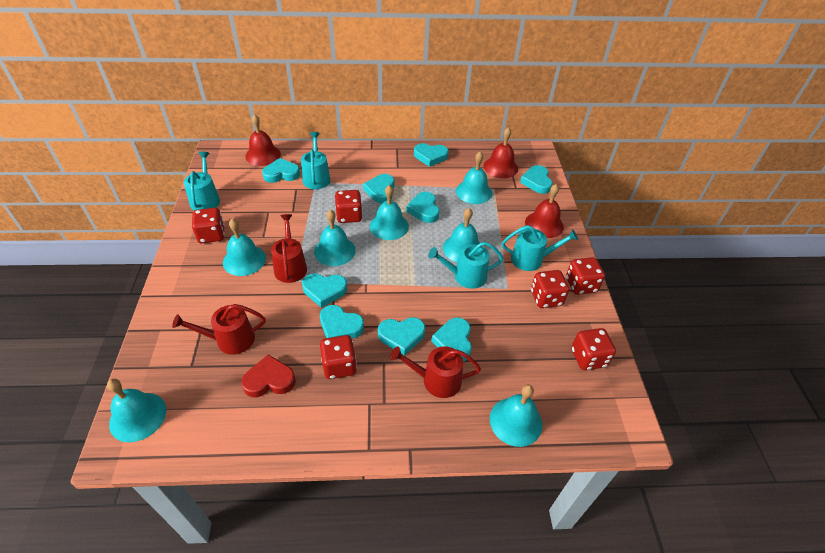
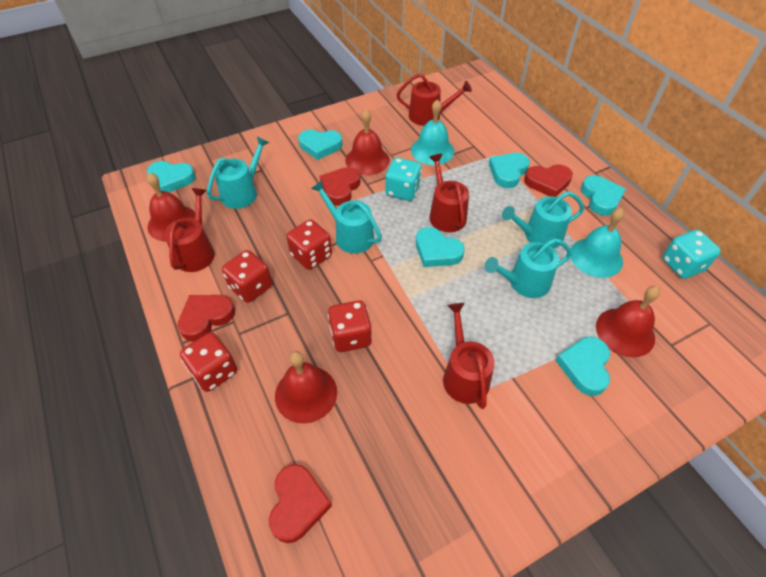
red bell: 3 -> 4
red dice: 6 -> 4
red heart: 1 -> 4
red watering can: 3 -> 4
turquoise bell: 7 -> 2
turquoise dice: 0 -> 2
turquoise heart: 9 -> 6

